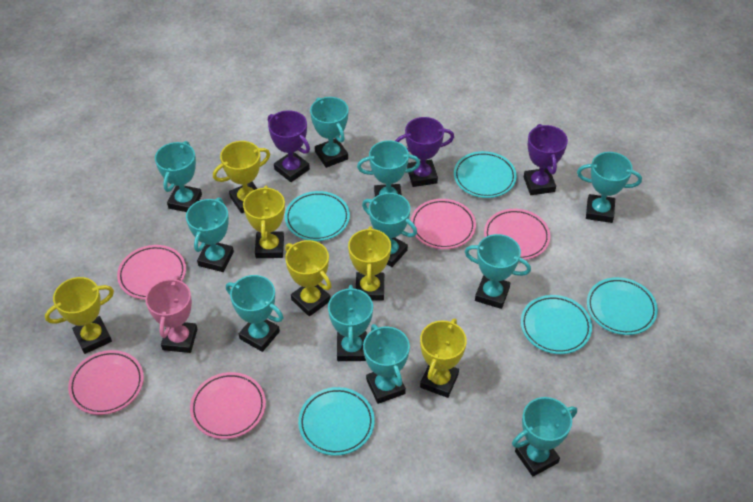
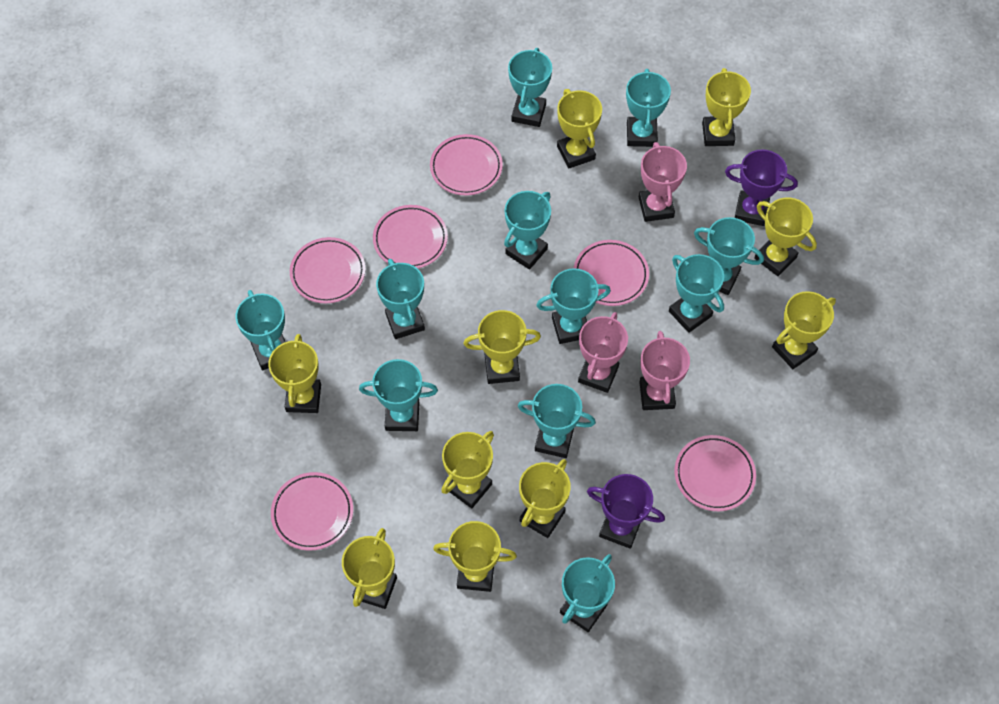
pink plate: 5 -> 6
pink trophy: 1 -> 3
purple trophy: 3 -> 2
turquoise plate: 5 -> 0
yellow trophy: 6 -> 10

